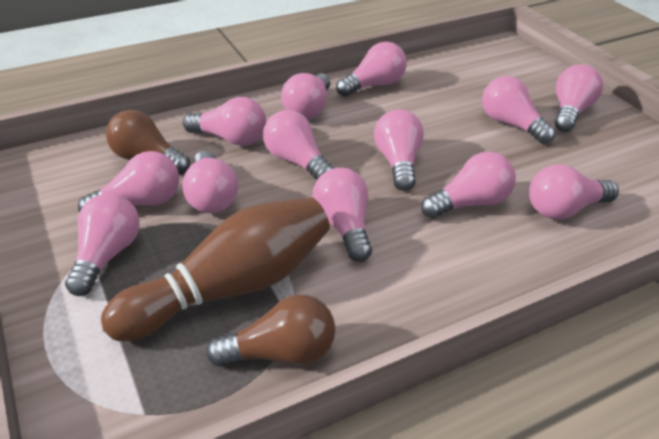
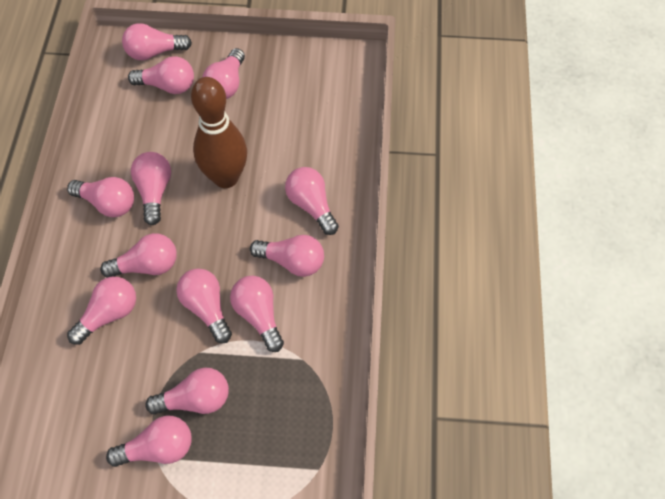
brown light bulb: 2 -> 0

